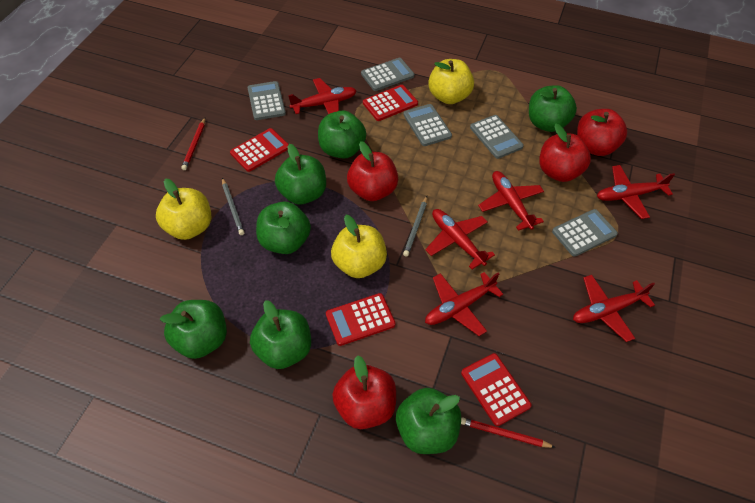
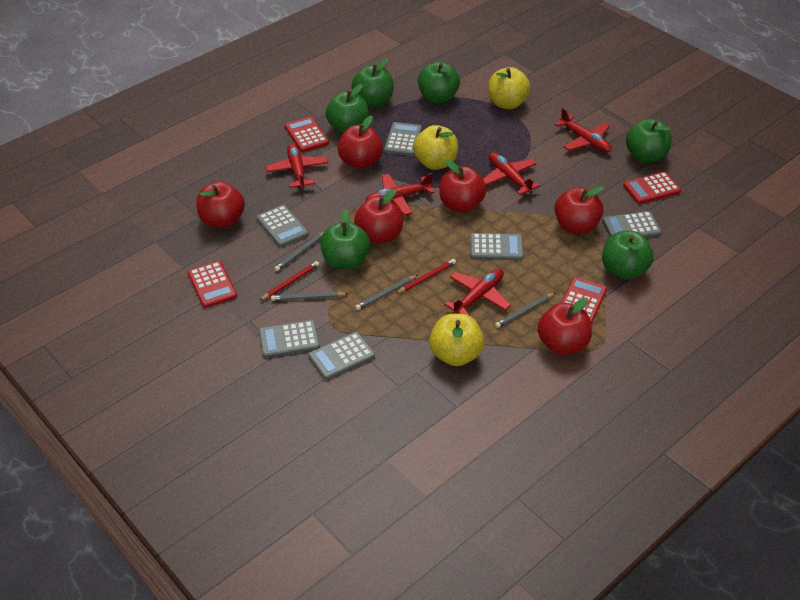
green apple: 7 -> 6
grey calculator: 5 -> 6
grey pencil: 2 -> 4
red apple: 4 -> 6
red plane: 6 -> 5

